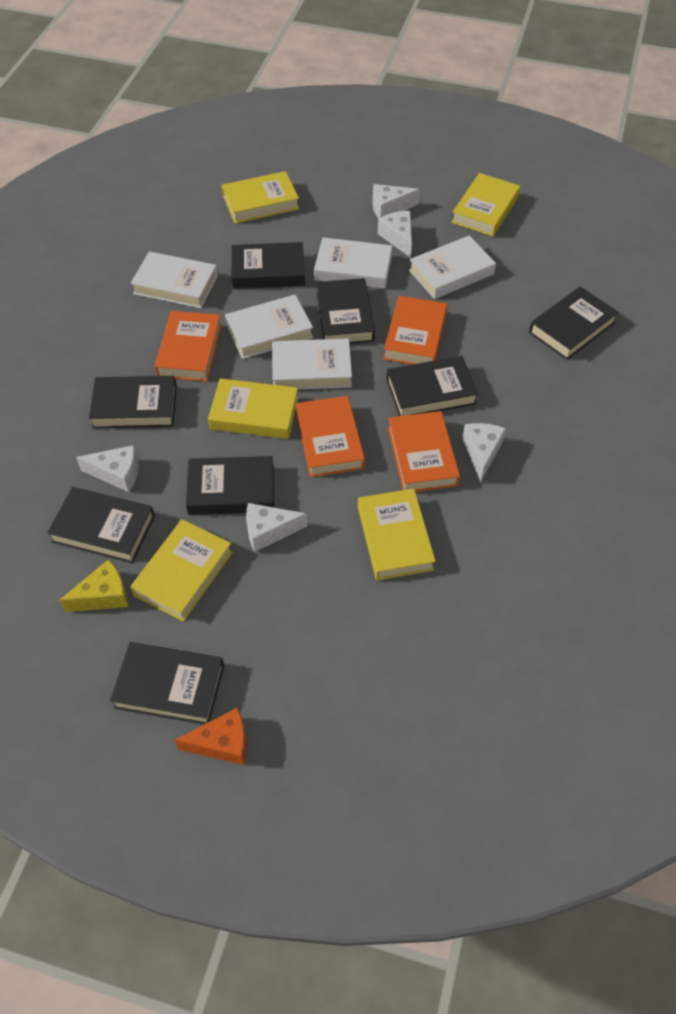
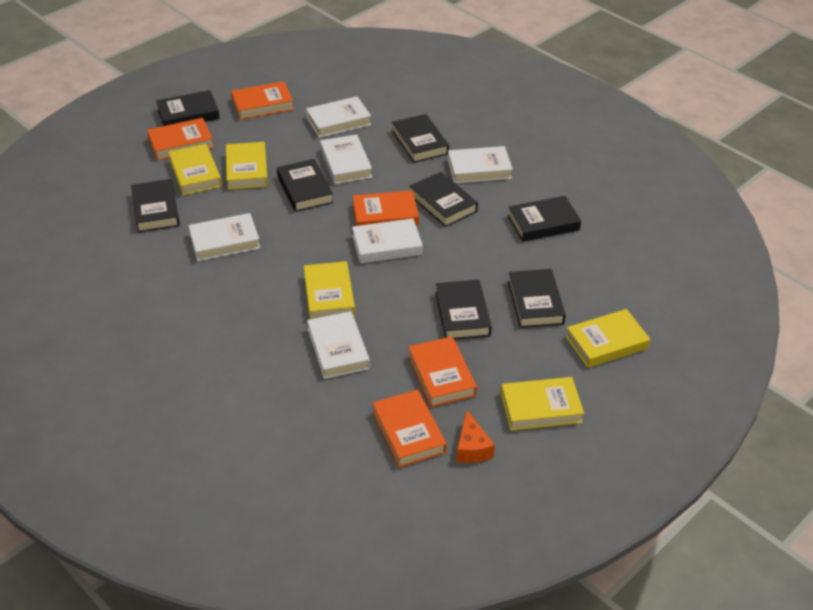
orange book: 4 -> 5
white book: 5 -> 6
white cheese: 5 -> 0
yellow cheese: 1 -> 0

